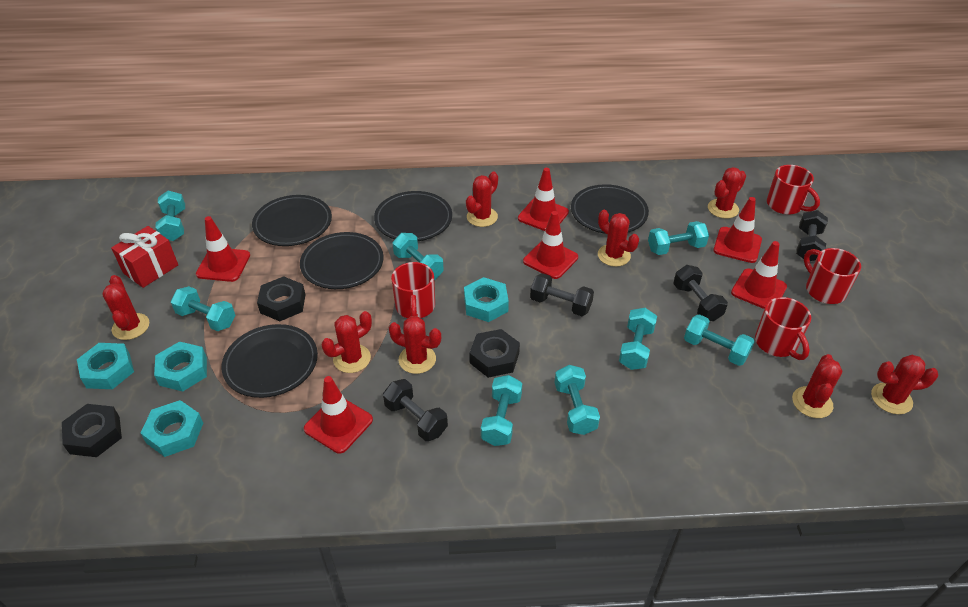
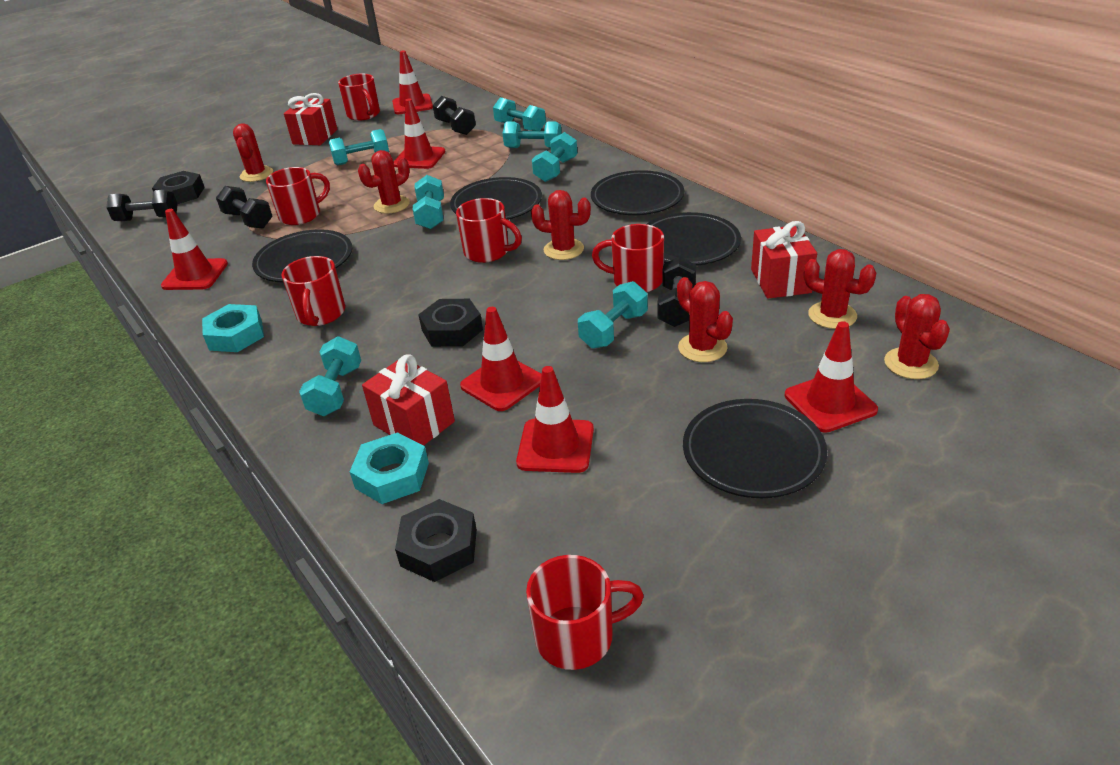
red cactus: 8 -> 6
red gift: 1 -> 3
red mug: 4 -> 6
turquoise dumbbell: 8 -> 7
turquoise nut: 4 -> 2

